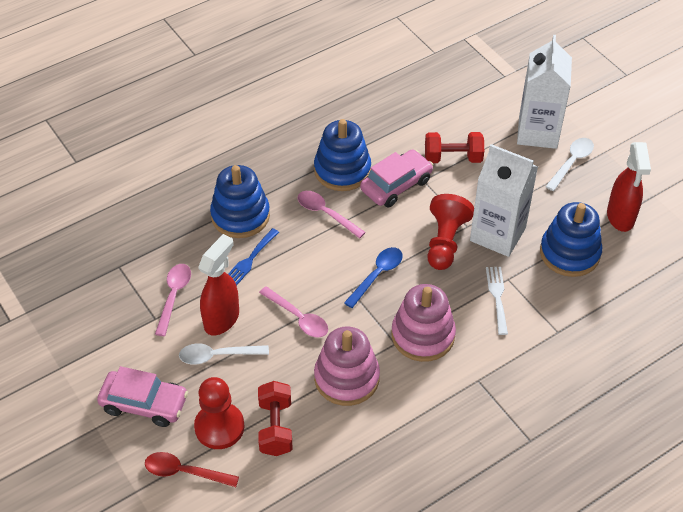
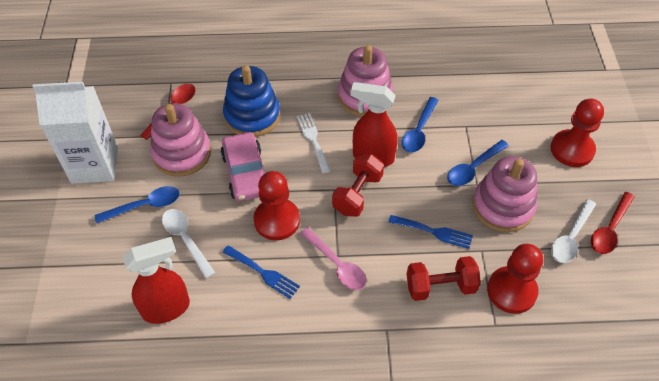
blue fork: 1 -> 2
blue spoon: 1 -> 3
blue stacking toy: 3 -> 1
pink car: 2 -> 1
pink spoon: 3 -> 1
pink stacking toy: 2 -> 3
red pawn: 2 -> 3
red spoon: 1 -> 2
white carton: 2 -> 1

